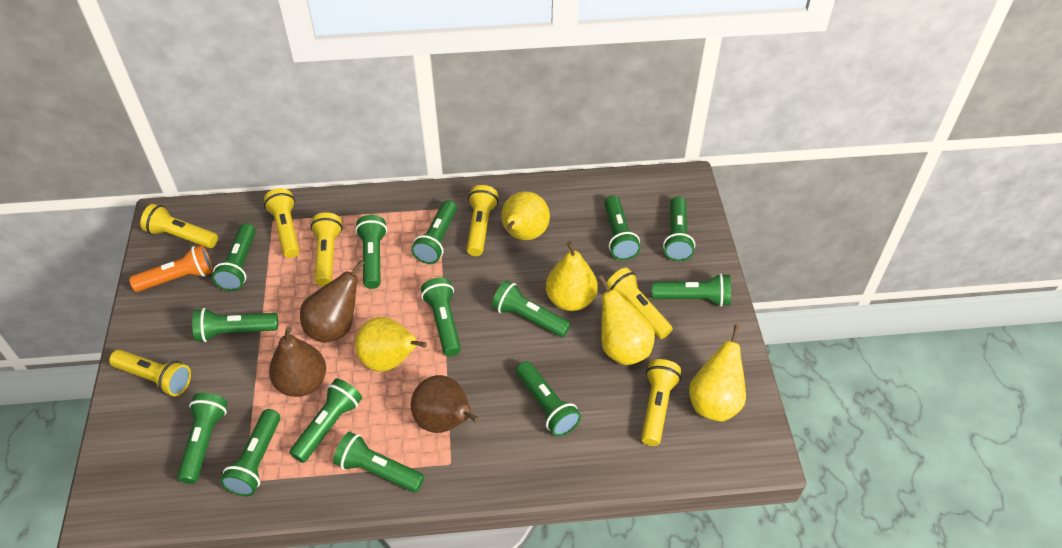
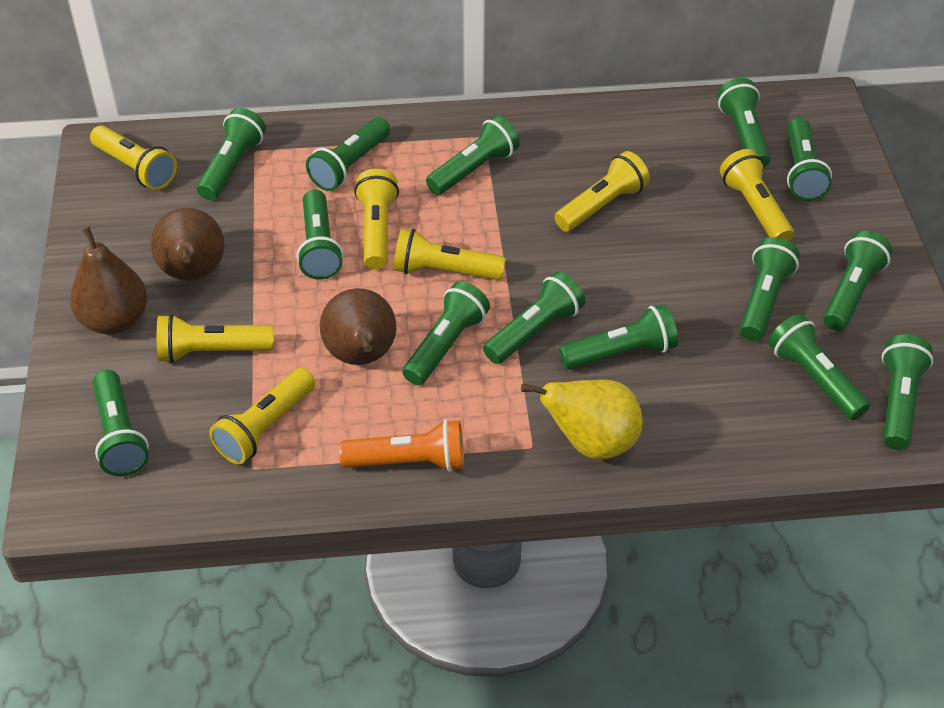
yellow pear: 5 -> 1

